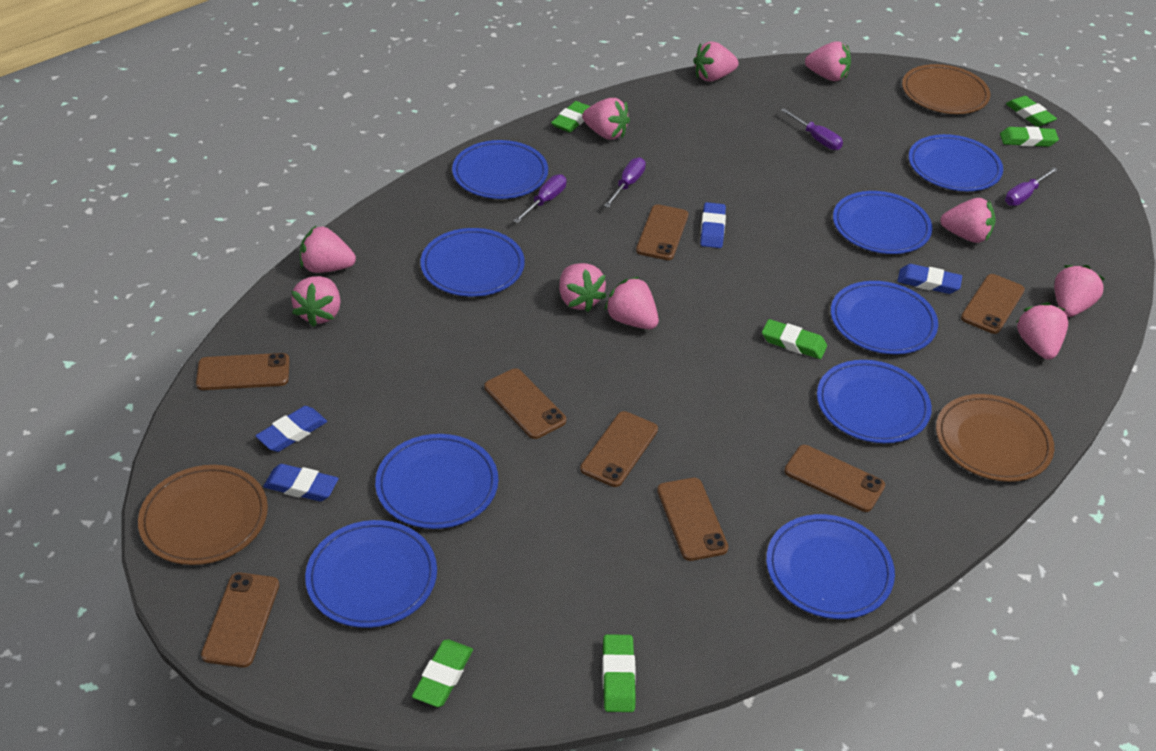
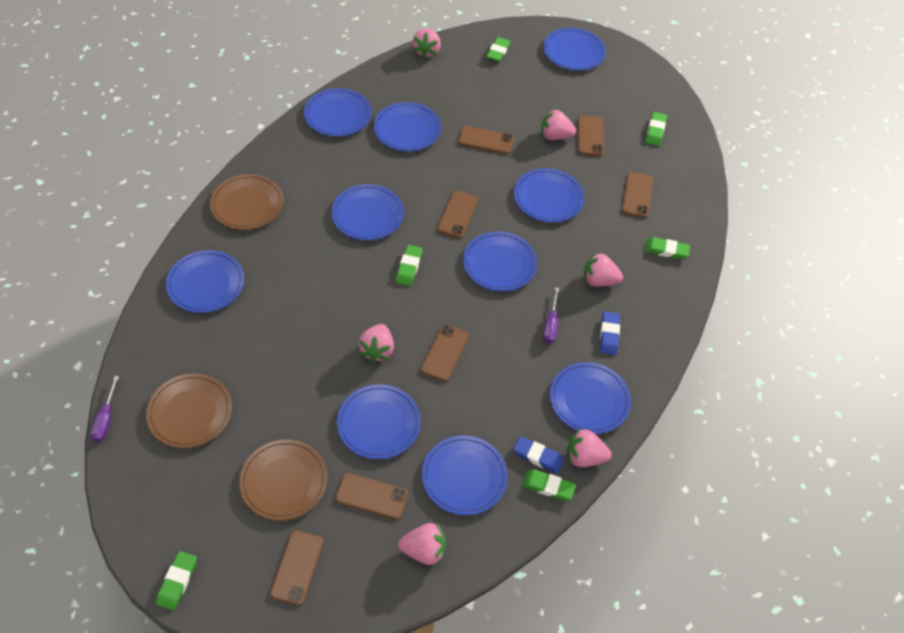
blue eraser: 4 -> 2
blue plate: 9 -> 10
brown phone: 8 -> 7
pink strawberry: 10 -> 6
purple screwdriver: 4 -> 2

